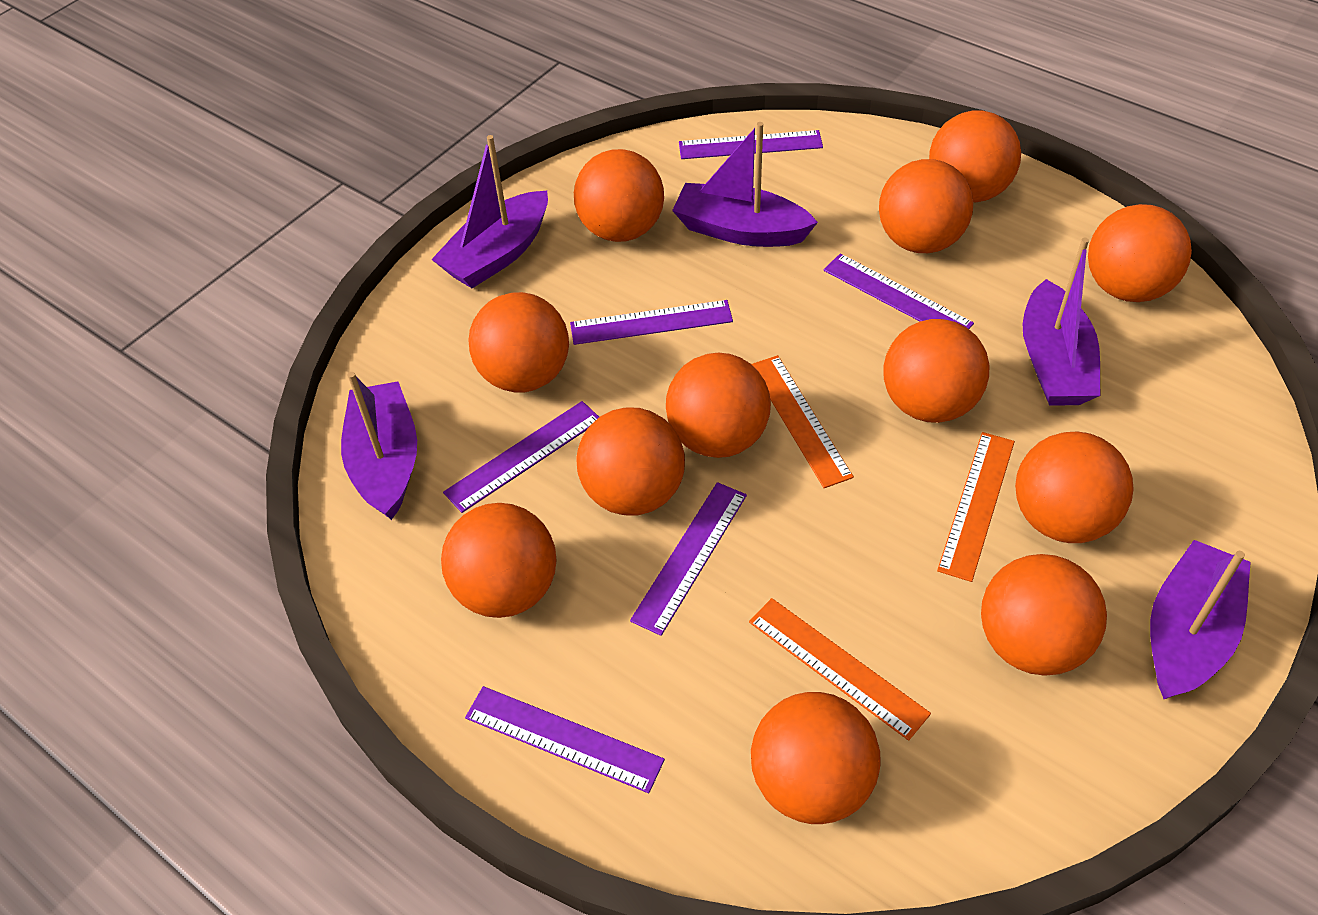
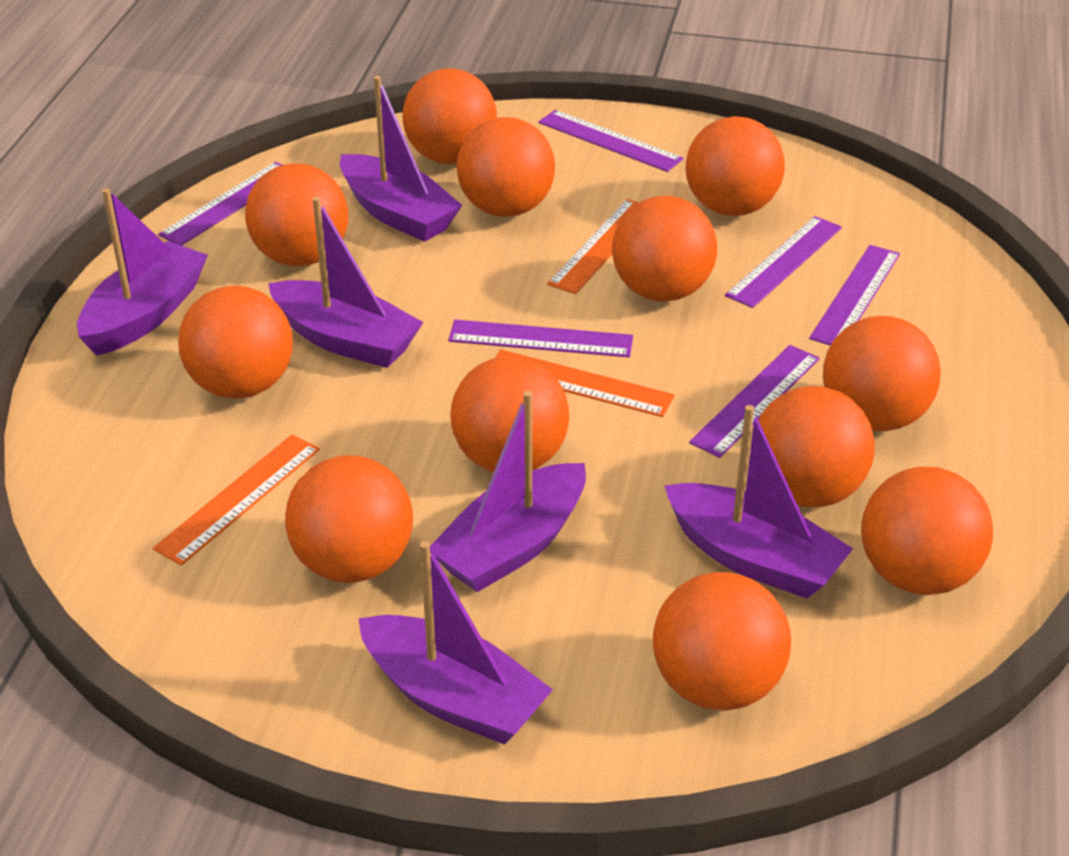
purple boat: 5 -> 6

